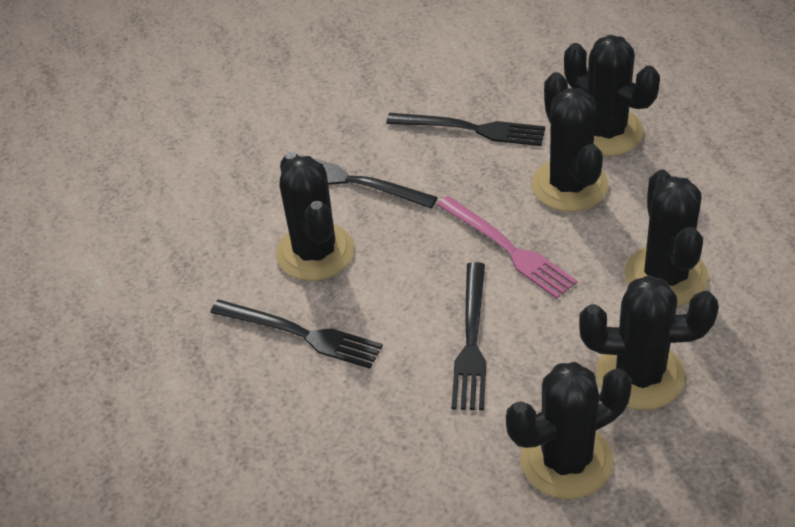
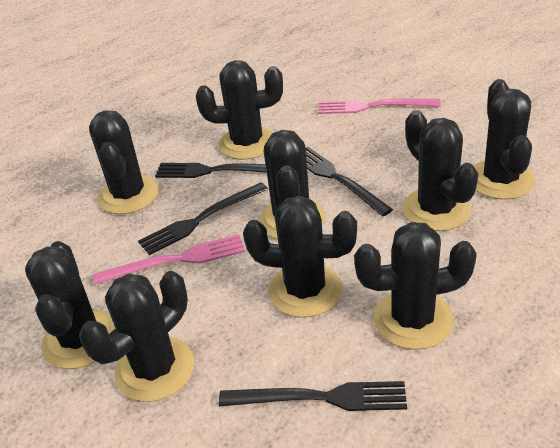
black cactus: 6 -> 9
pink fork: 1 -> 2

